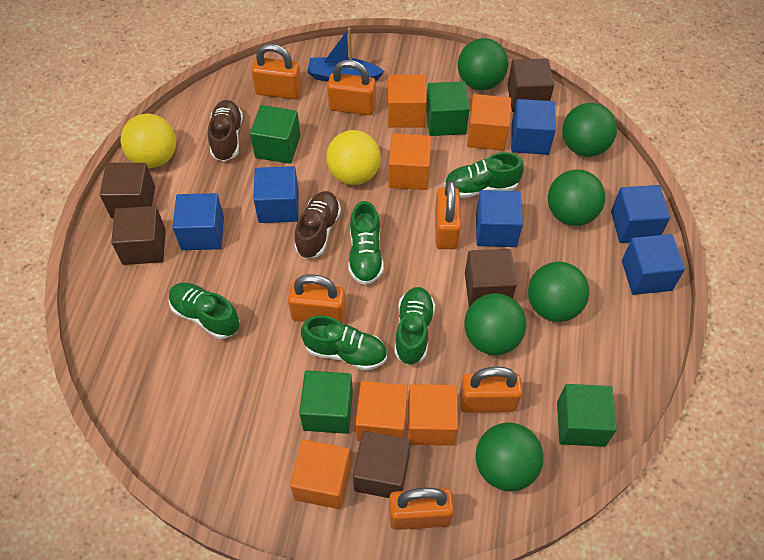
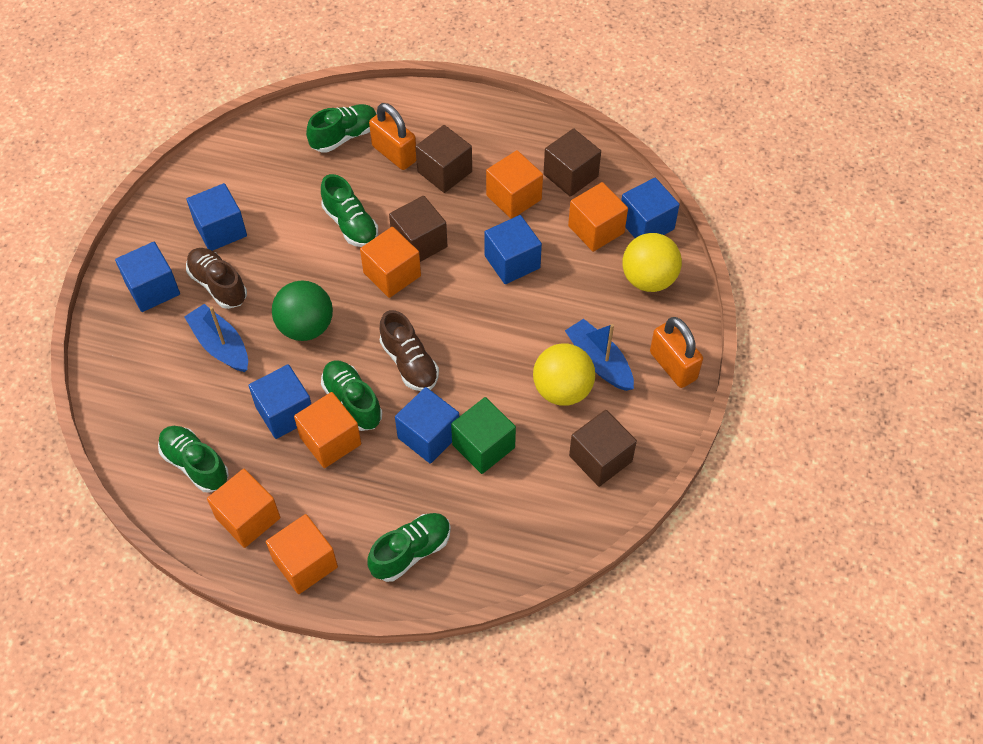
blue boat: 1 -> 2
brown cube: 5 -> 4
green ball: 6 -> 1
green cube: 4 -> 1
orange padlock: 6 -> 2

